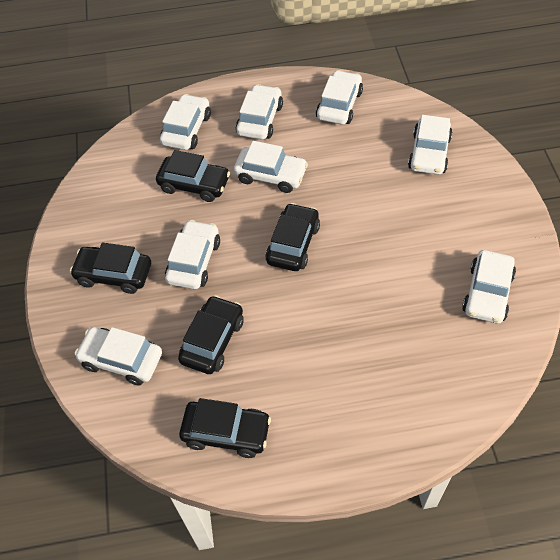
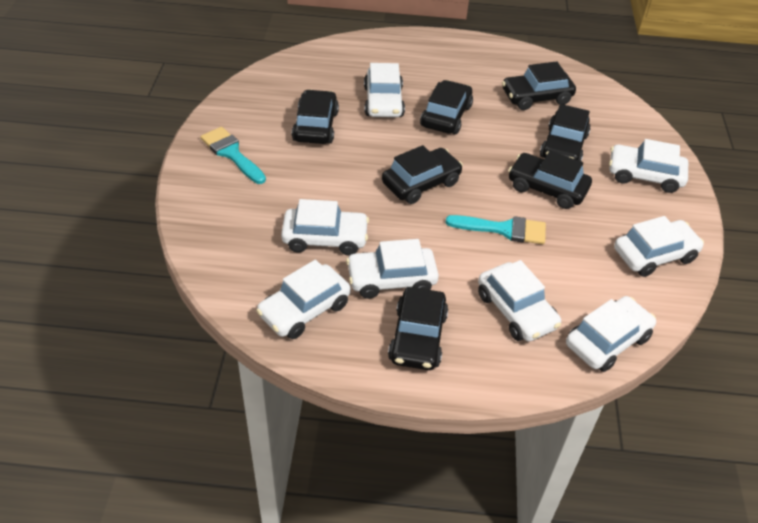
black car: 5 -> 7
turquoise brush: 0 -> 2

